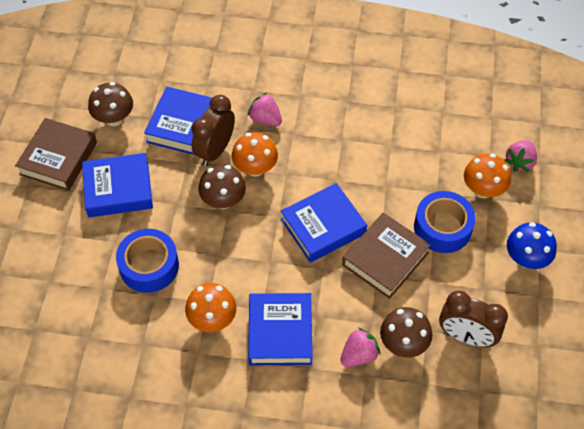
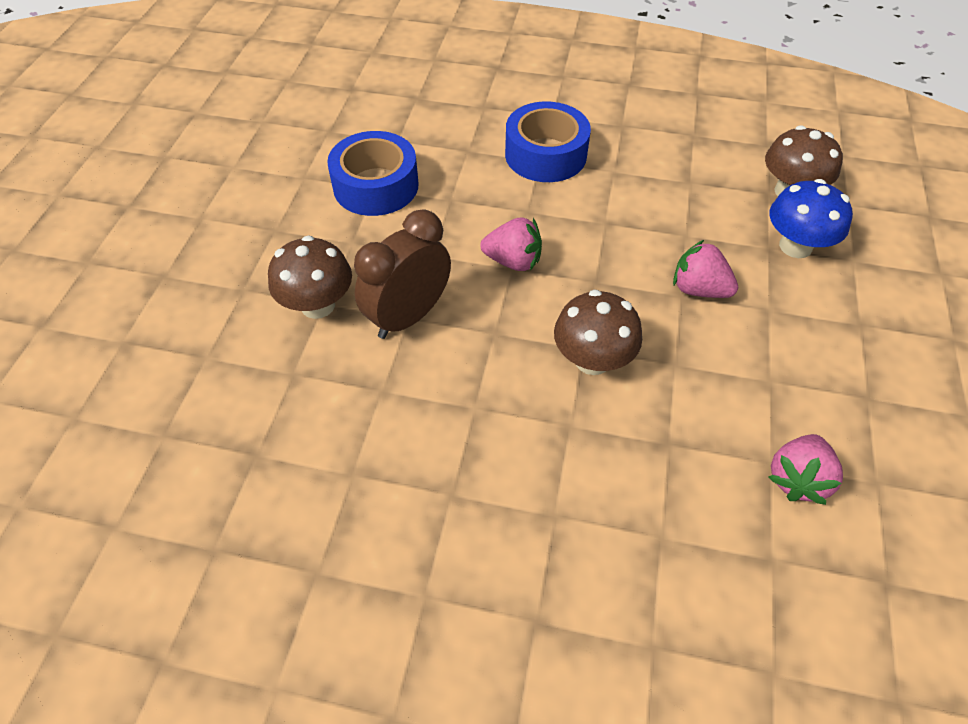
blue book: 4 -> 0
brown book: 2 -> 0
brown clock: 2 -> 1
orange mushroom: 3 -> 0

